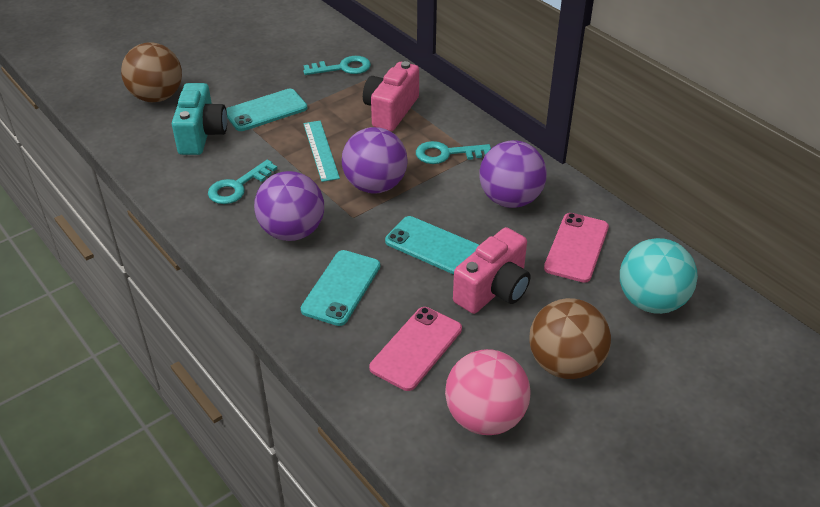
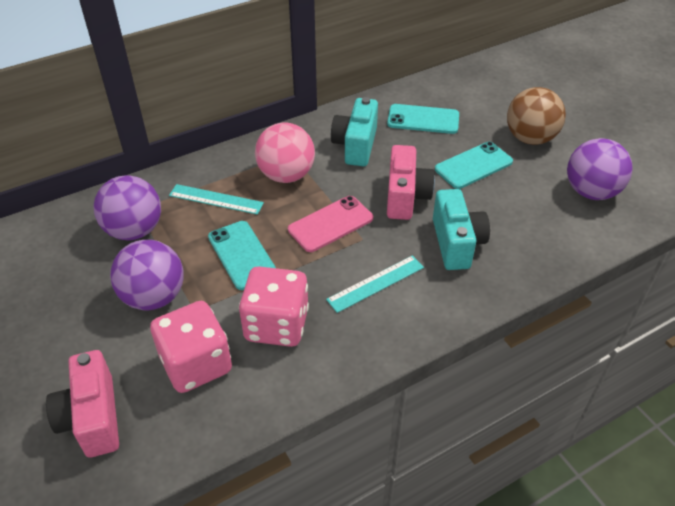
brown ball: 2 -> 1
pink dice: 0 -> 2
pink phone: 2 -> 1
turquoise ball: 1 -> 0
turquoise camera: 1 -> 2
turquoise key: 3 -> 0
turquoise ruler: 1 -> 2

